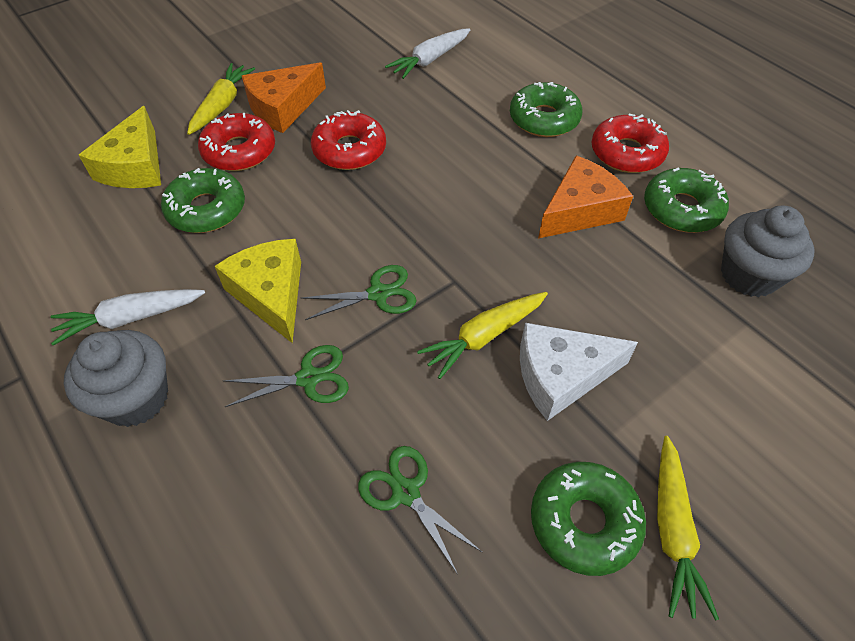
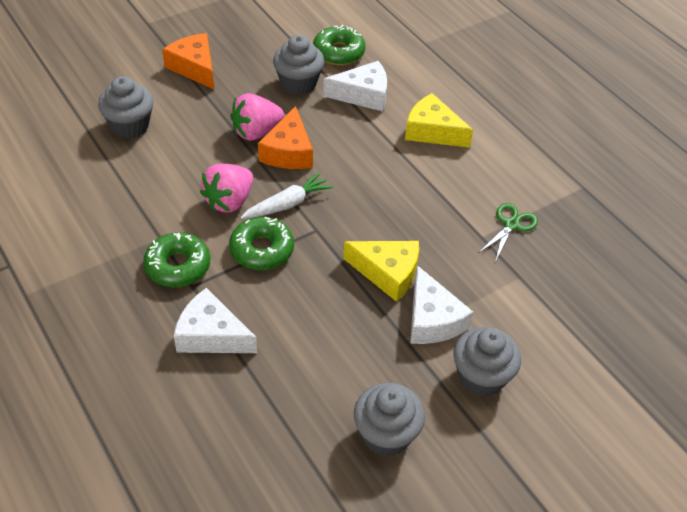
green donut: 4 -> 3
green scissors: 3 -> 1
grey cupcake: 2 -> 4
pink strawberry: 0 -> 2
red donut: 3 -> 0
white carrot: 2 -> 1
white cheese: 1 -> 3
yellow carrot: 3 -> 0

